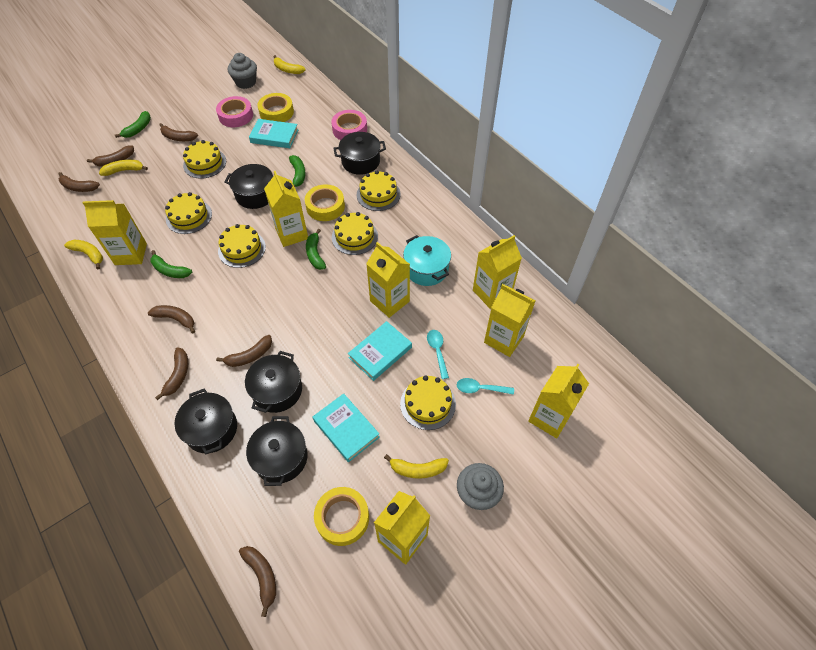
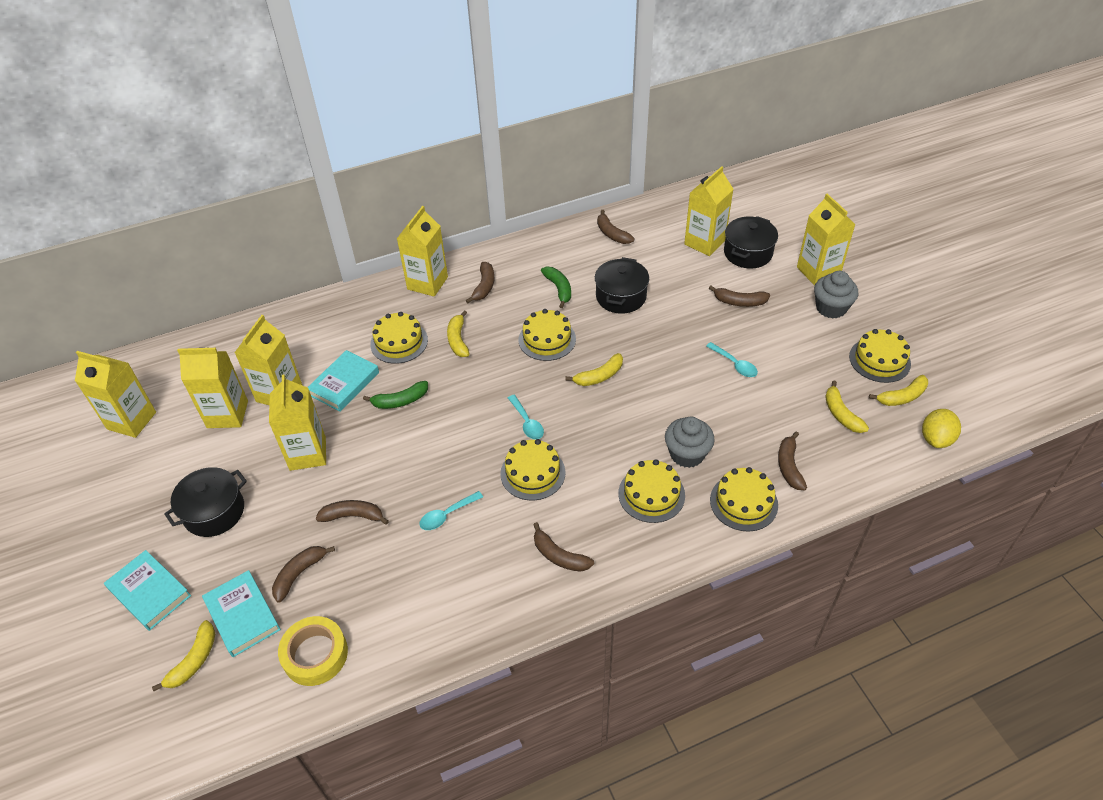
black pot: 5 -> 3
green banana: 4 -> 2
pink tape: 2 -> 0
turquoise pot: 1 -> 0
turquoise spoon: 2 -> 3
yellow banana: 4 -> 5
yellow lemon: 0 -> 1
yellow tape: 3 -> 1

